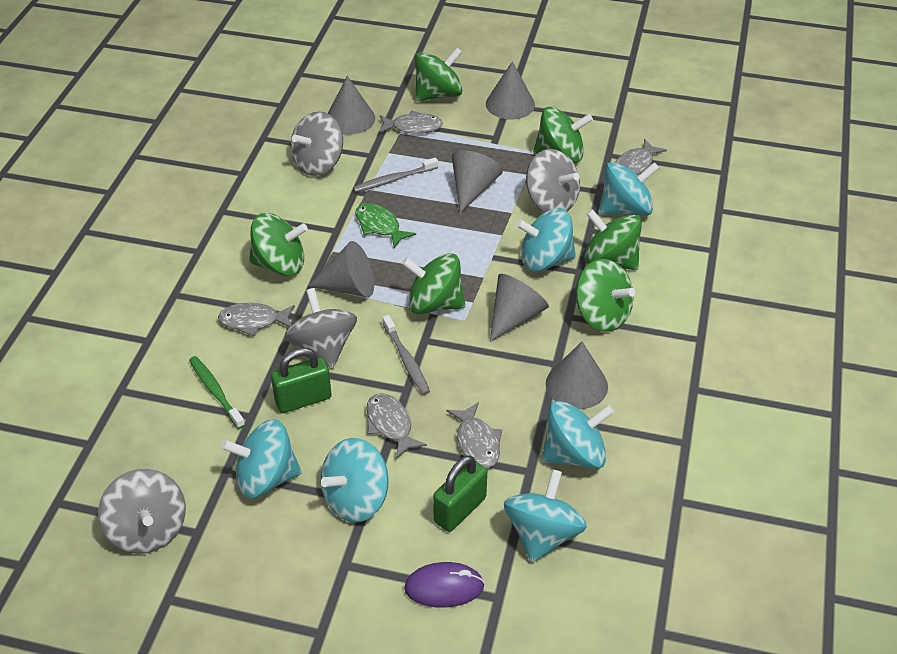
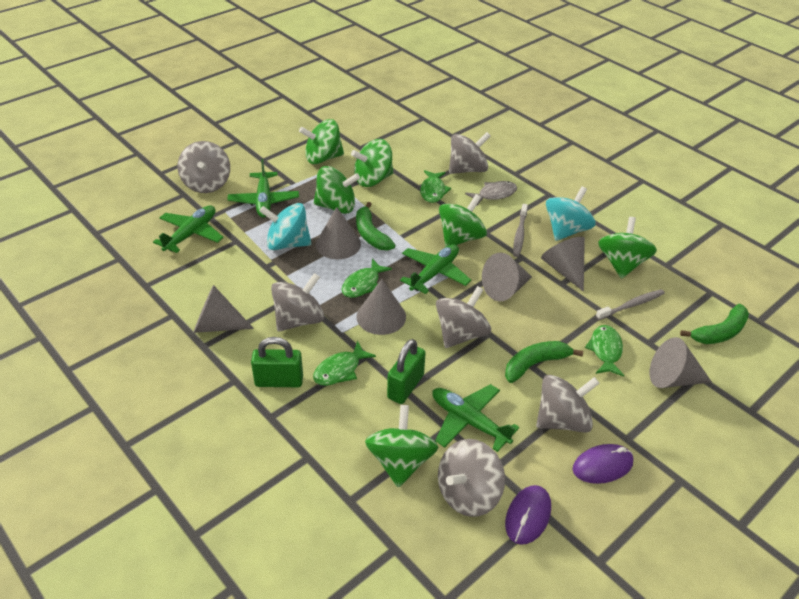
green banana: 0 -> 3
green fish: 1 -> 4
green plane: 0 -> 4
green toothbrush: 1 -> 0
grey fish: 5 -> 1
grey spinning top: 4 -> 6
purple mouse: 1 -> 2
turquoise spinning top: 6 -> 2

